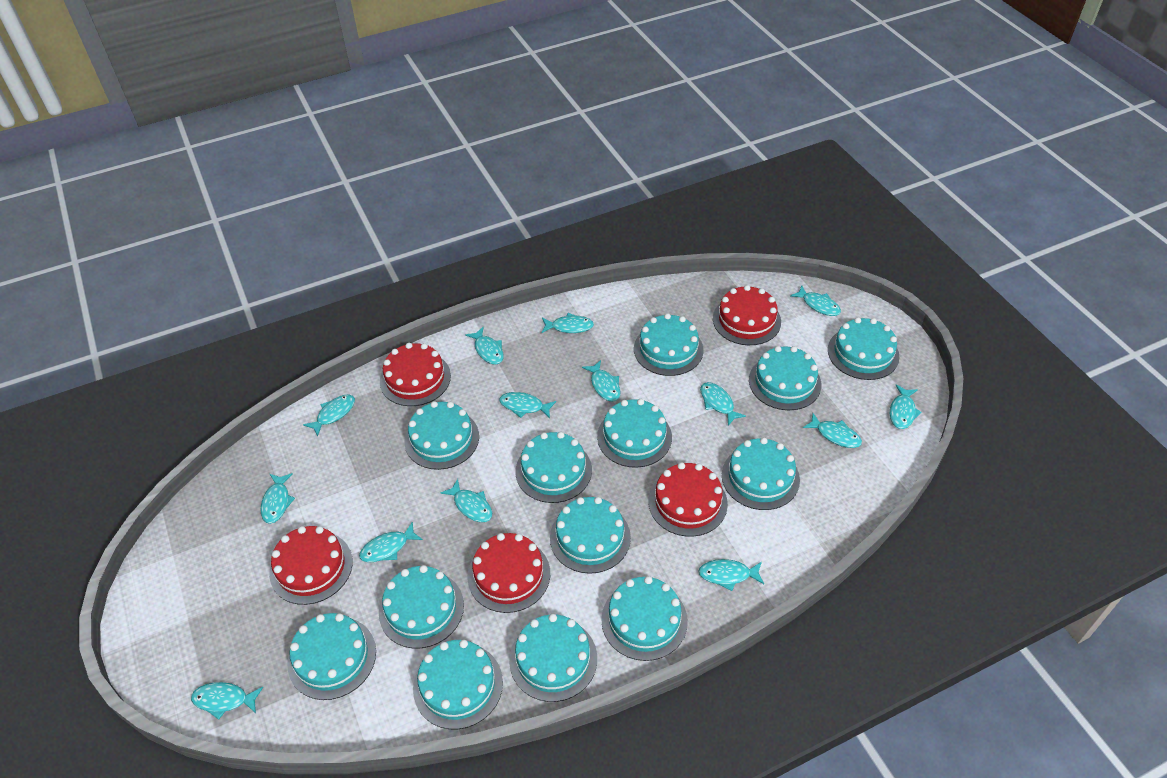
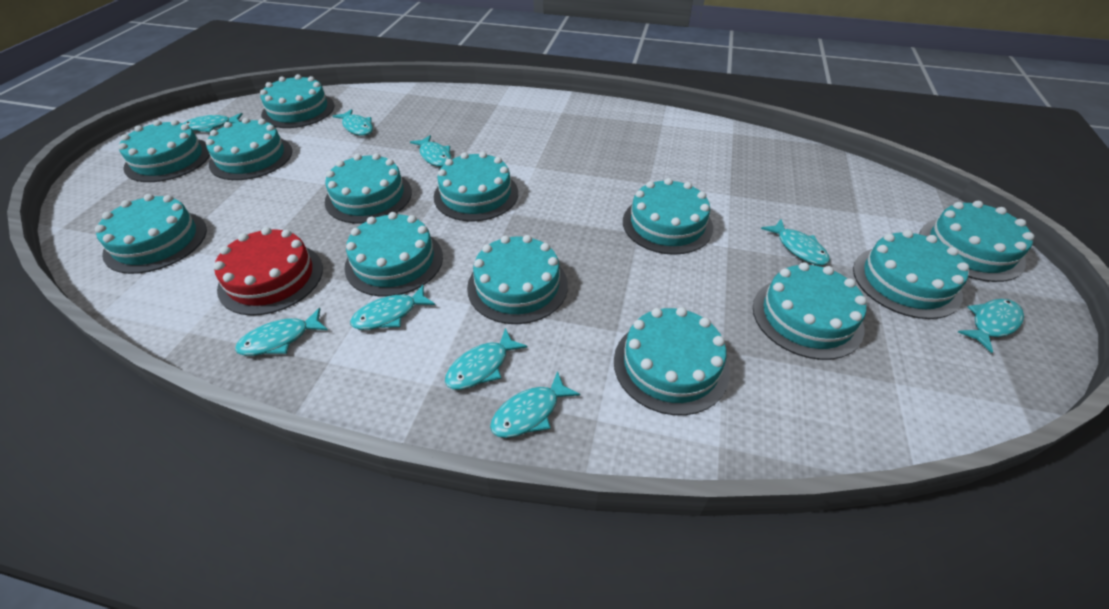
red cake: 5 -> 1
turquoise fish: 14 -> 9

